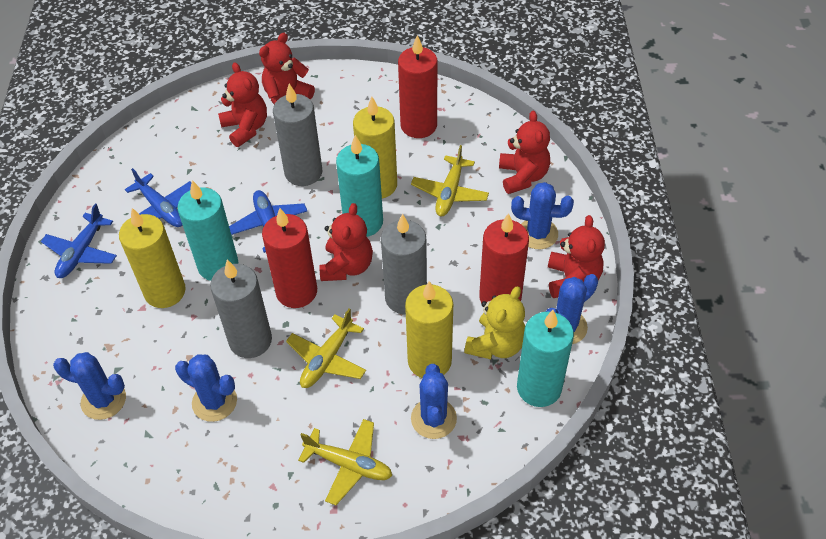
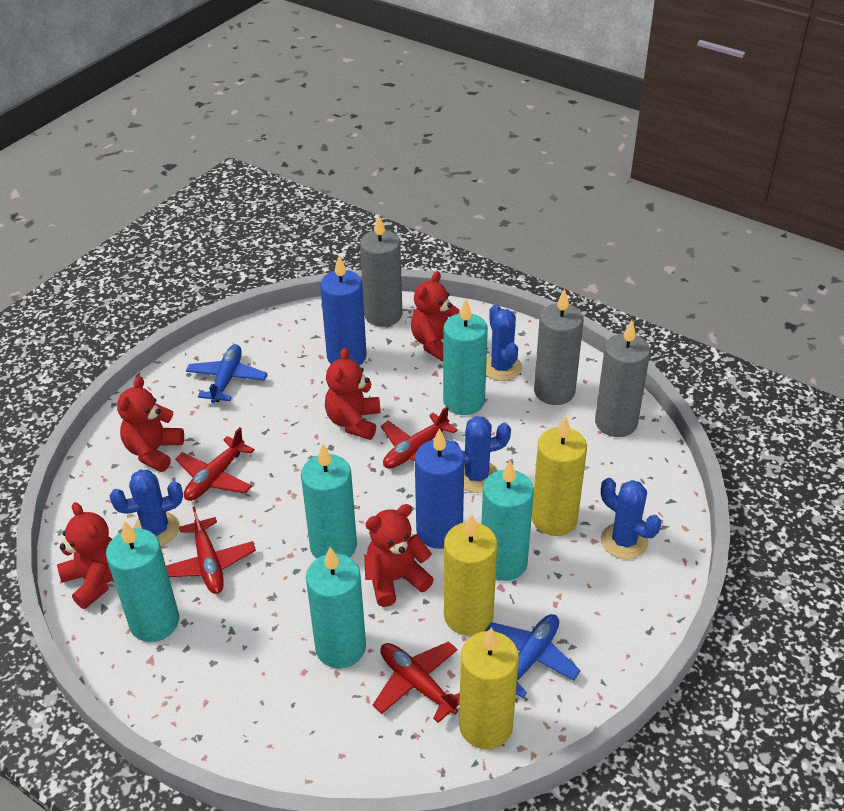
blue cactus: 5 -> 4
blue candle: 0 -> 2
blue plane: 3 -> 2
red candle: 3 -> 0
red plane: 0 -> 4
turquoise candle: 3 -> 5
yellow plane: 3 -> 0
yellow teddy bear: 1 -> 0

